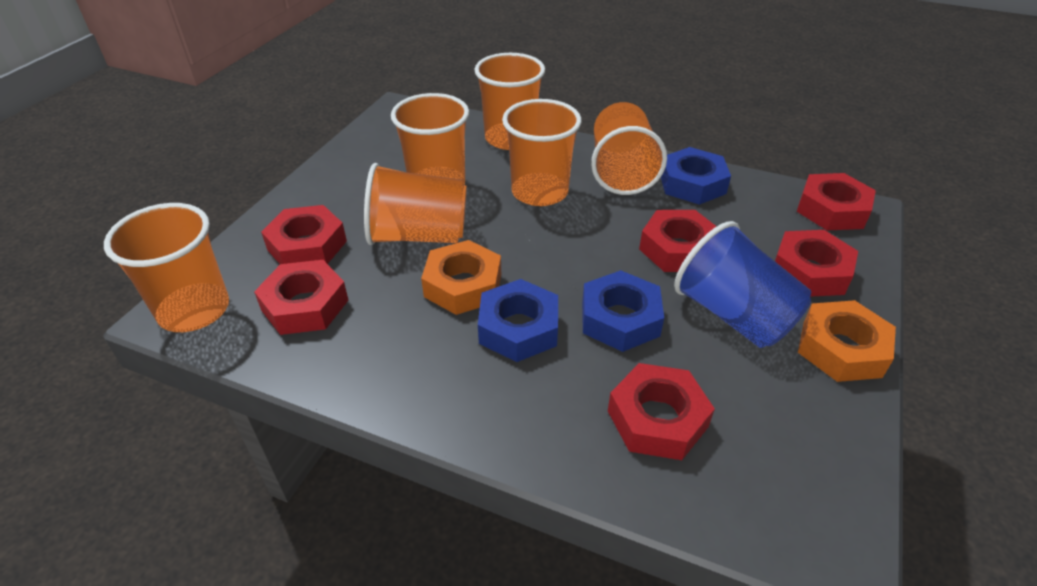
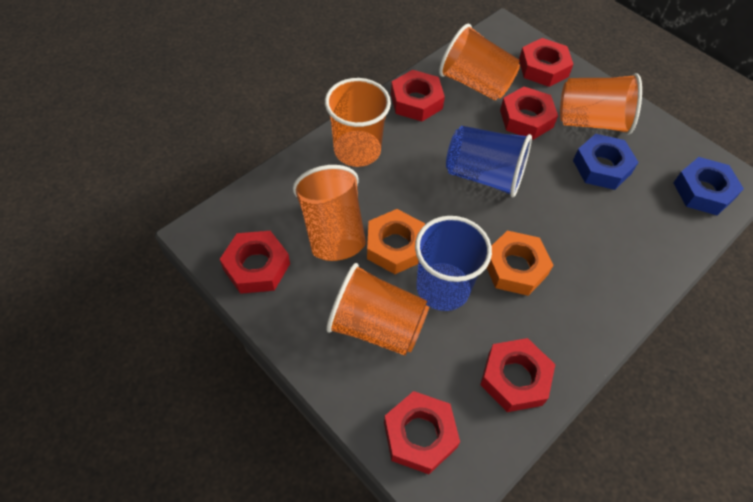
blue cup: 1 -> 2
blue nut: 3 -> 2
orange cup: 6 -> 5

